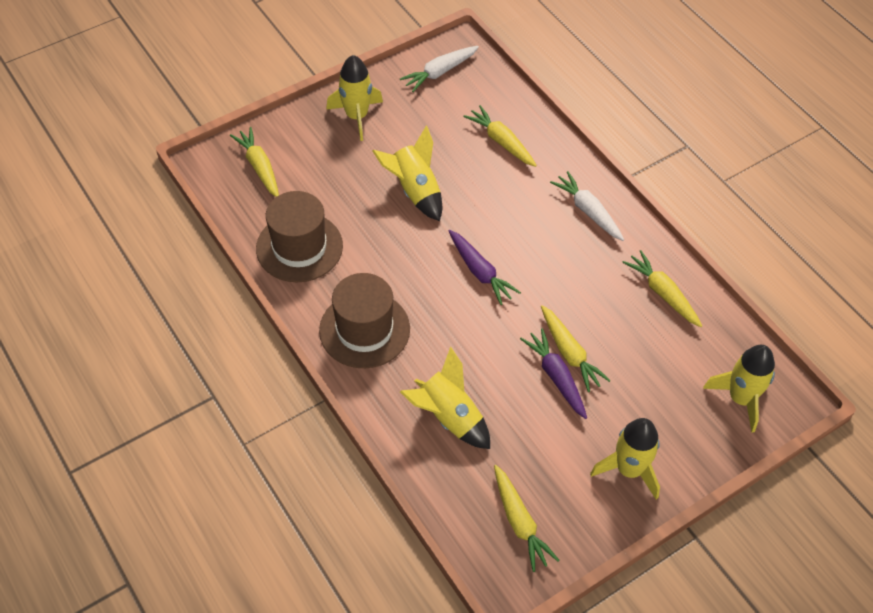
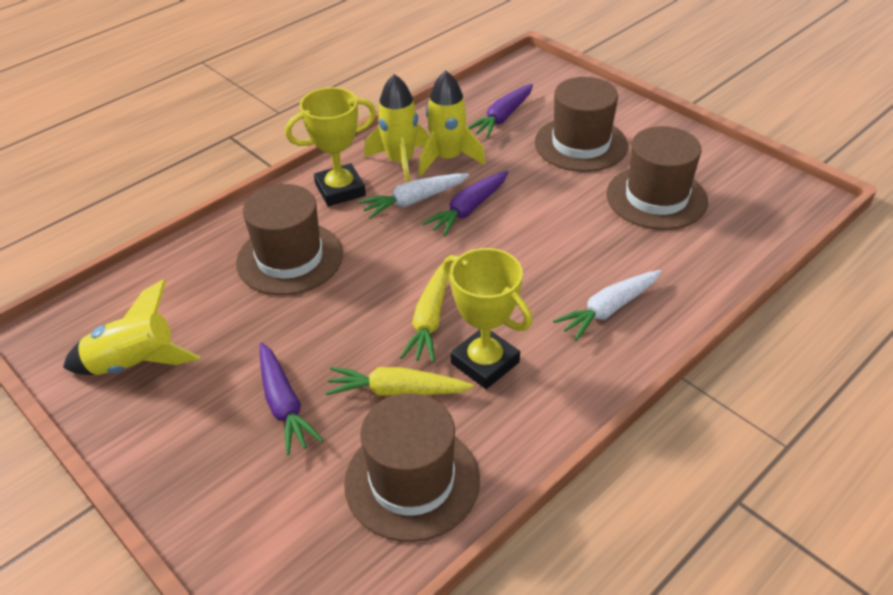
brown hat: 2 -> 4
purple carrot: 2 -> 3
yellow carrot: 5 -> 2
yellow rocket: 5 -> 3
yellow trophy: 0 -> 2

